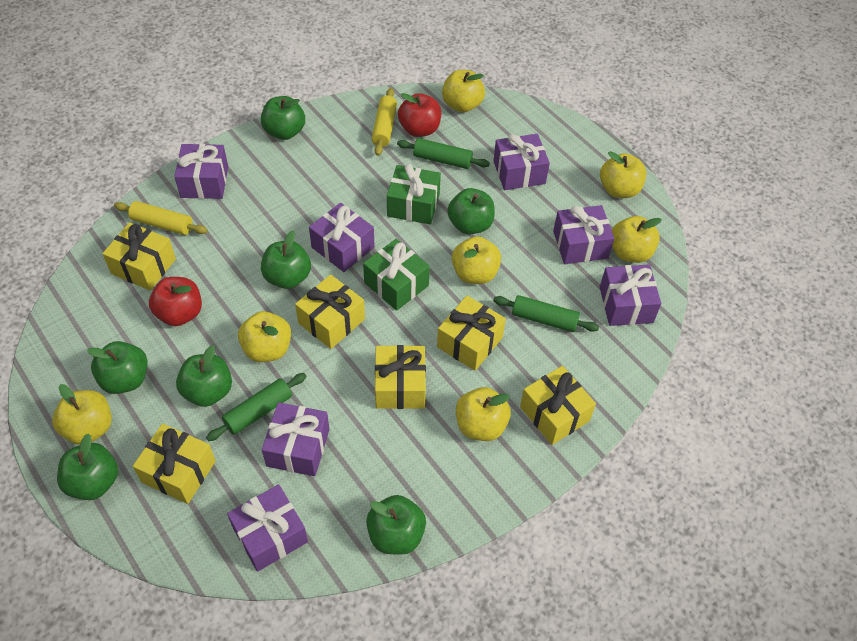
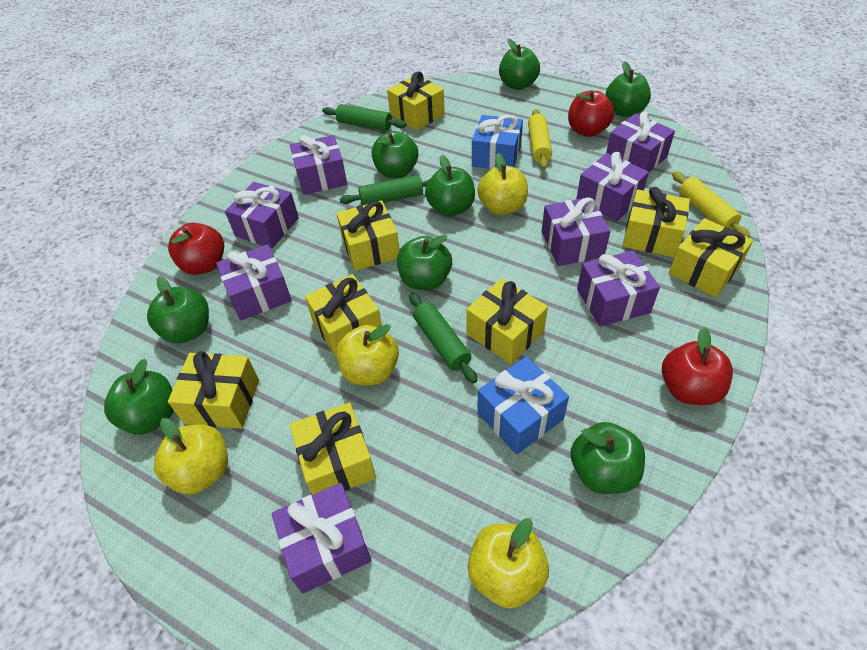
blue gift: 0 -> 2
green apple: 7 -> 8
green gift: 2 -> 0
purple gift: 7 -> 8
red apple: 2 -> 3
yellow apple: 7 -> 4
yellow gift: 6 -> 8

